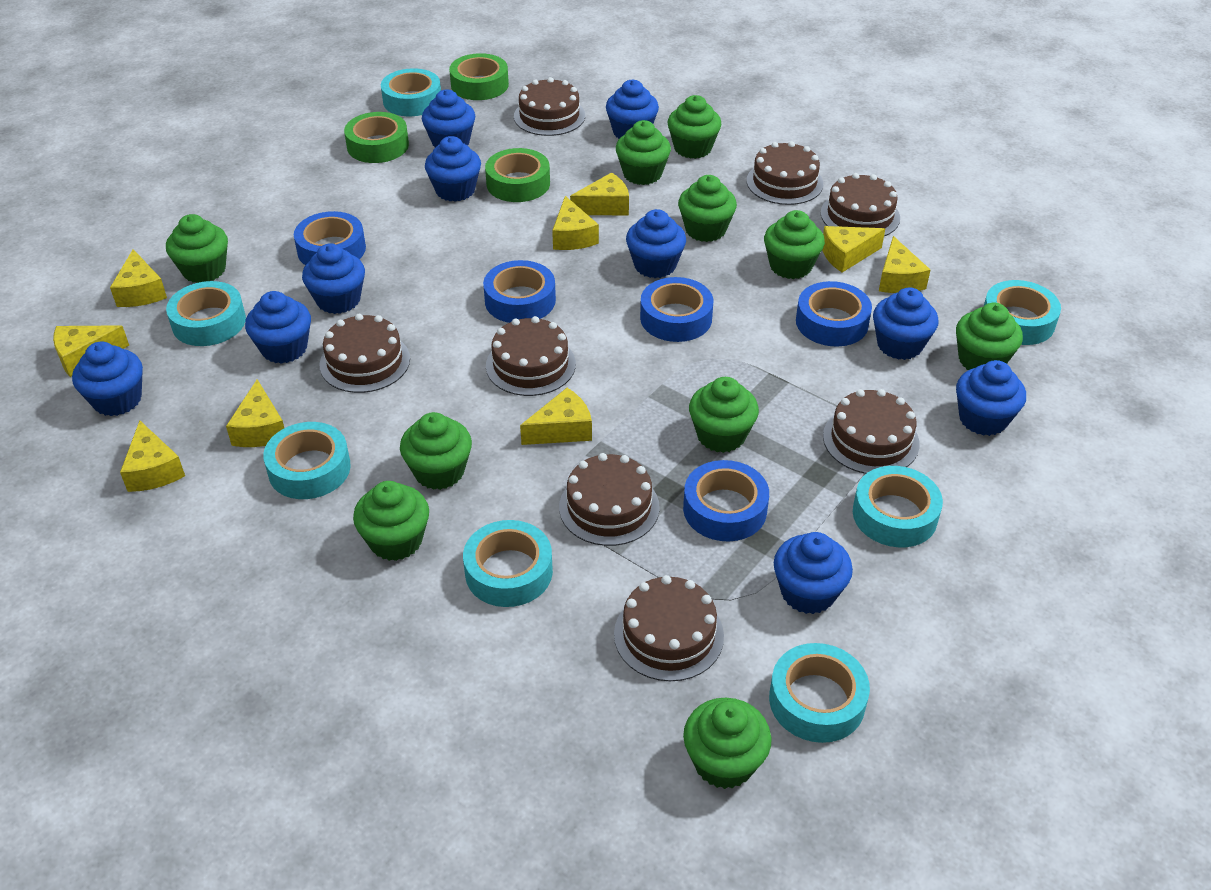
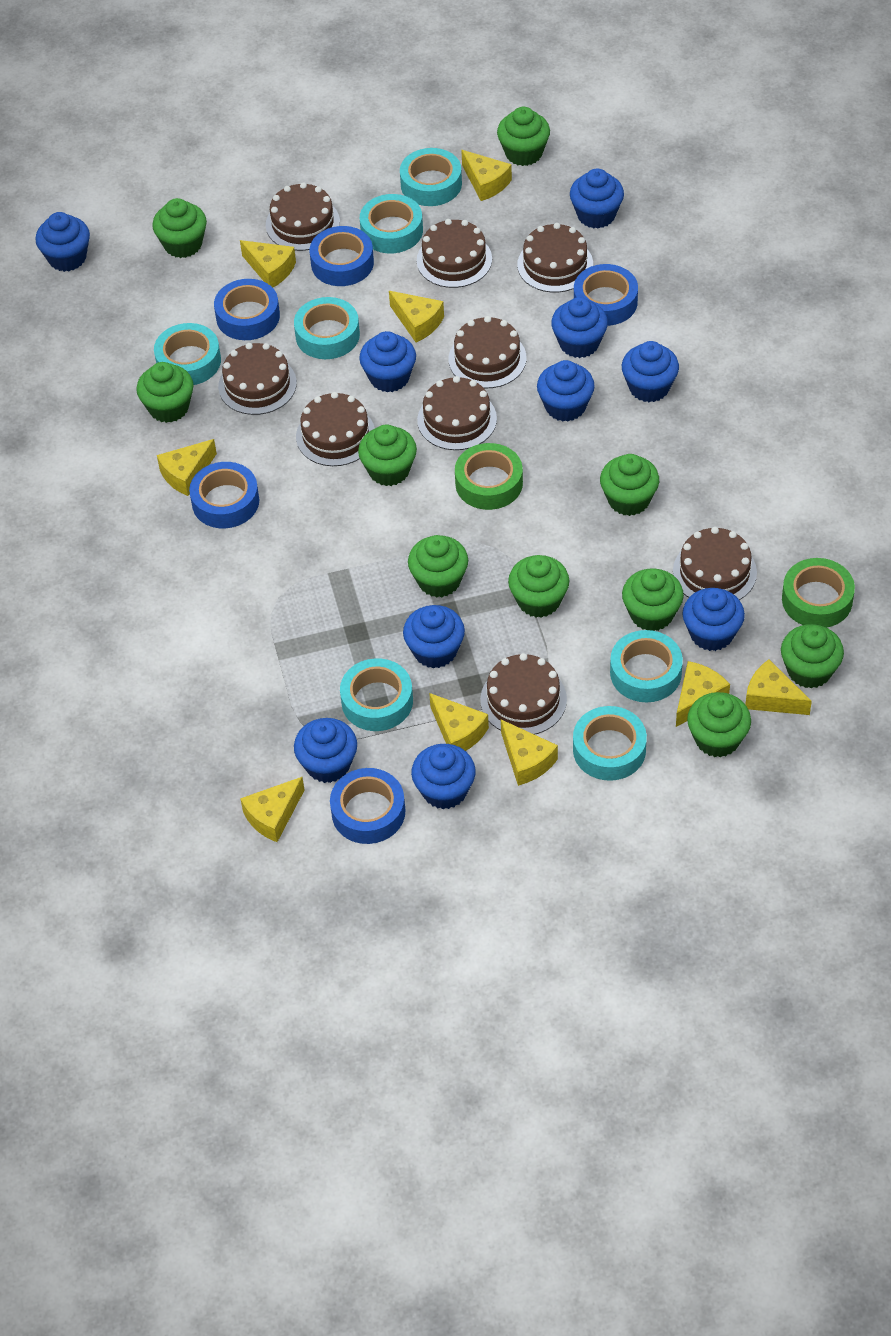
brown cake: 8 -> 9
green tape: 3 -> 2

